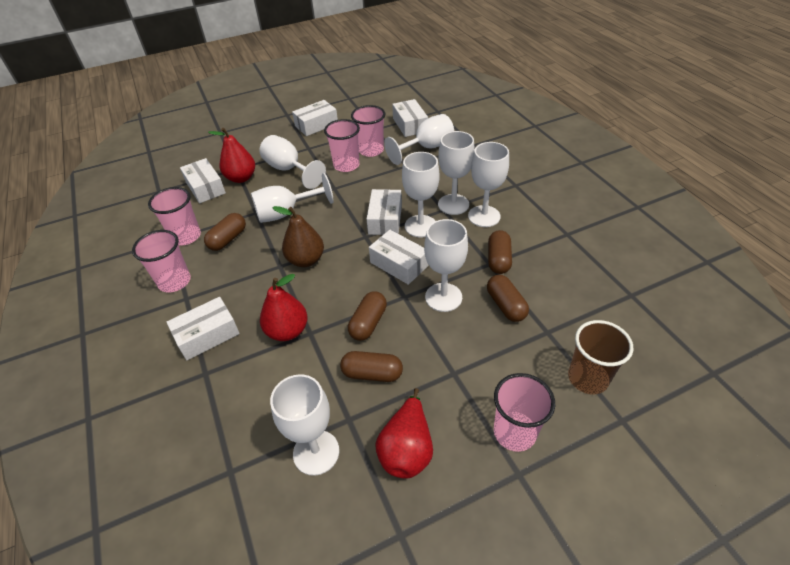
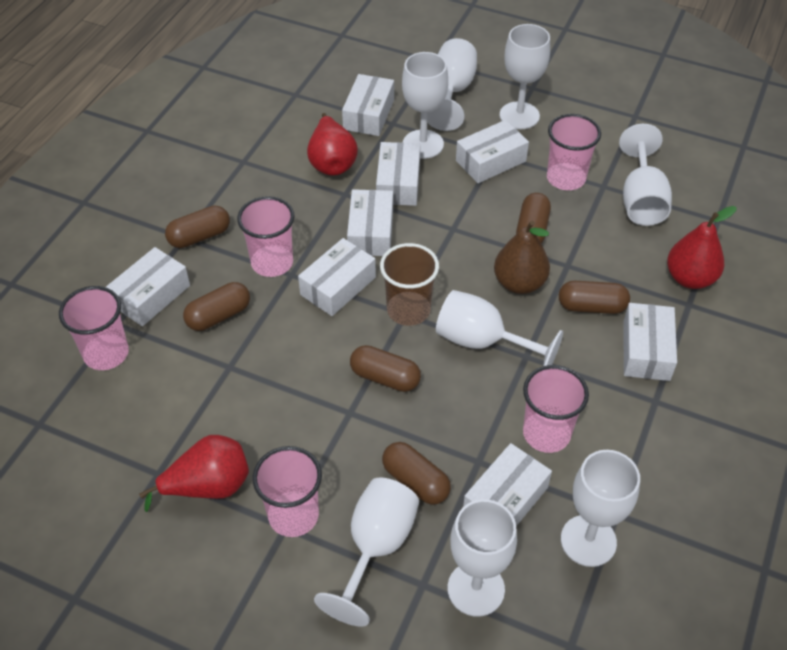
brown capsule: 5 -> 6
white box: 6 -> 8

